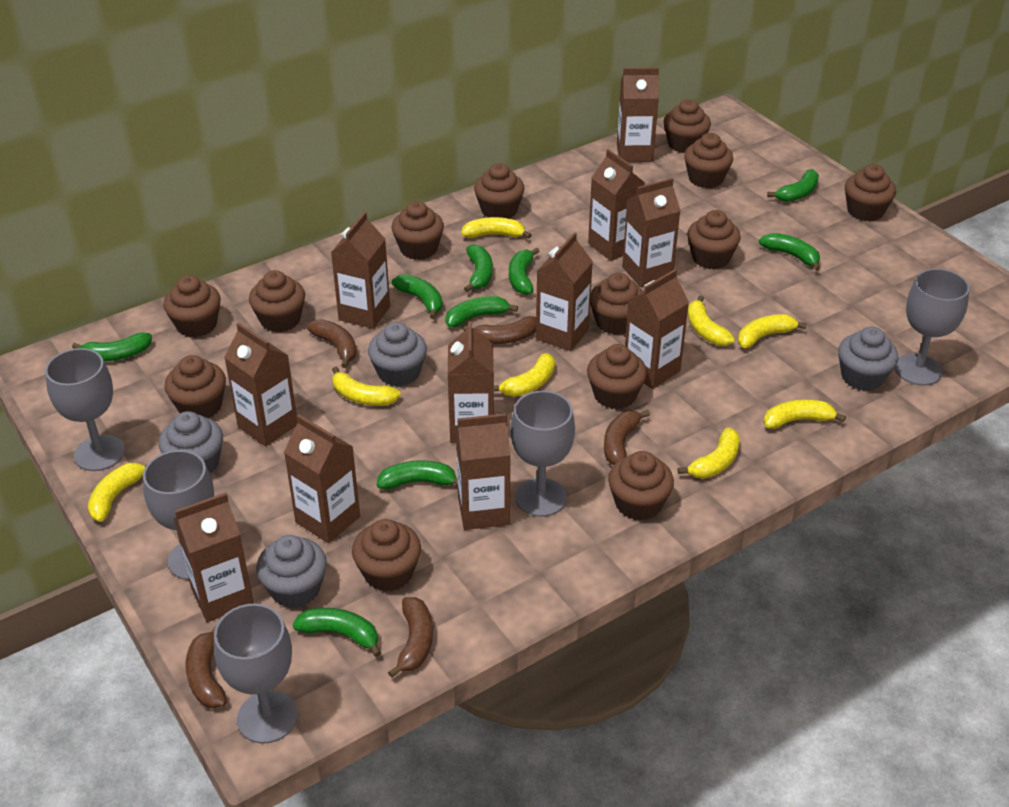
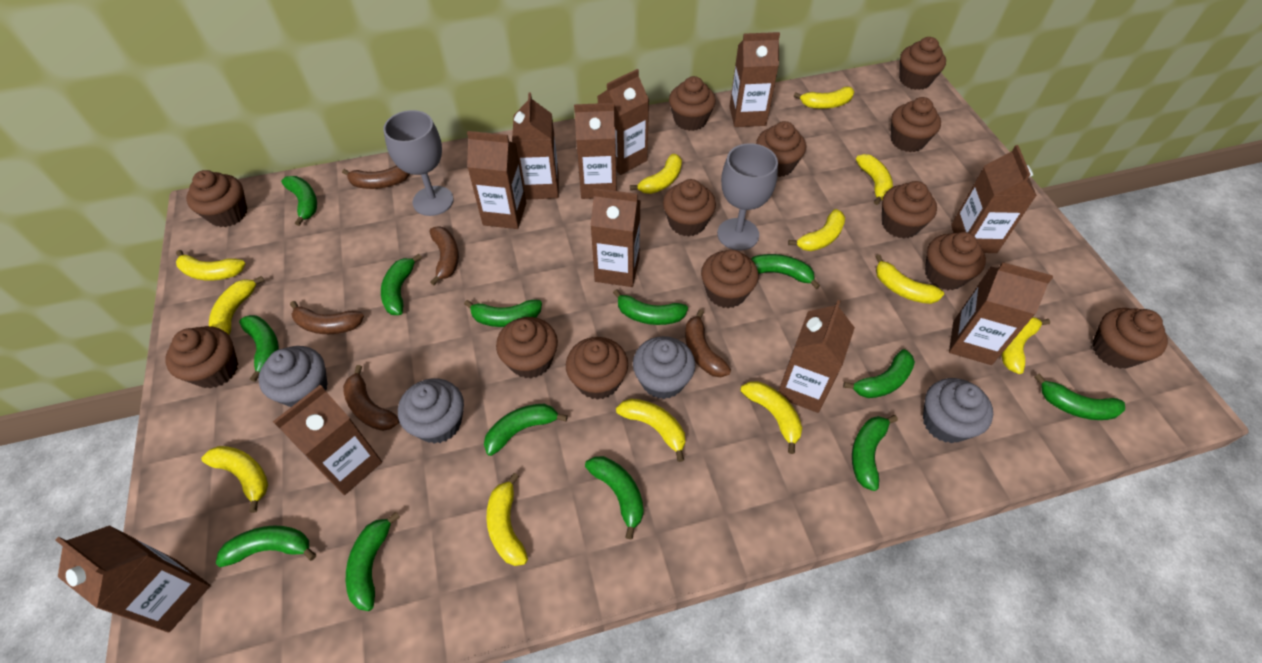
green banana: 9 -> 13
grey goblet: 5 -> 2
yellow banana: 8 -> 12

